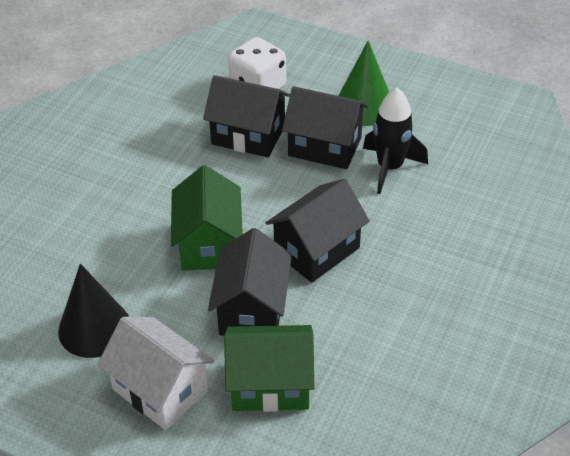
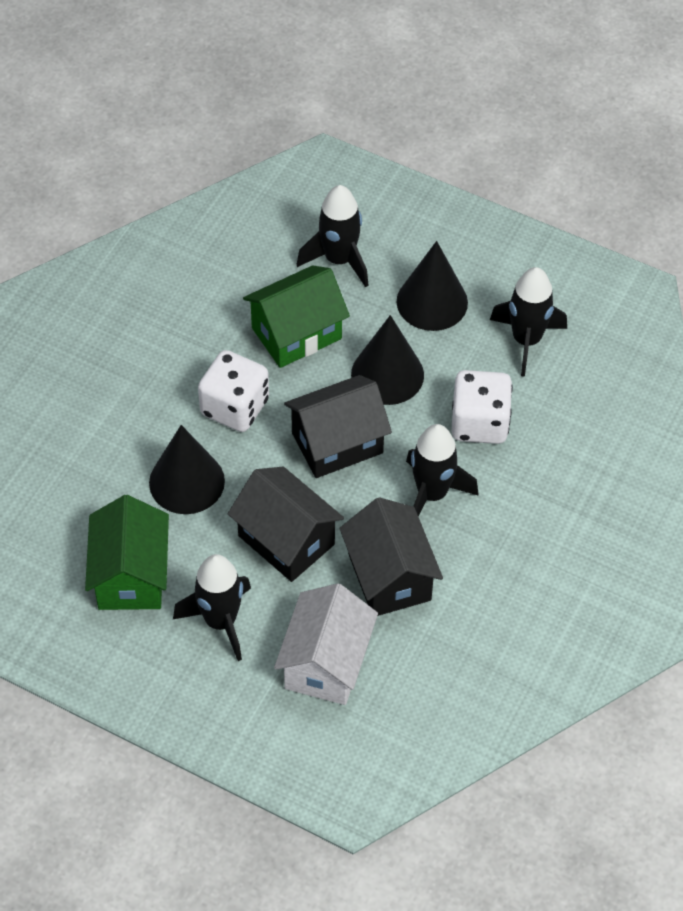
black cone: 1 -> 3
black house: 4 -> 3
black rocket: 1 -> 4
green cone: 1 -> 0
white dice: 1 -> 2

